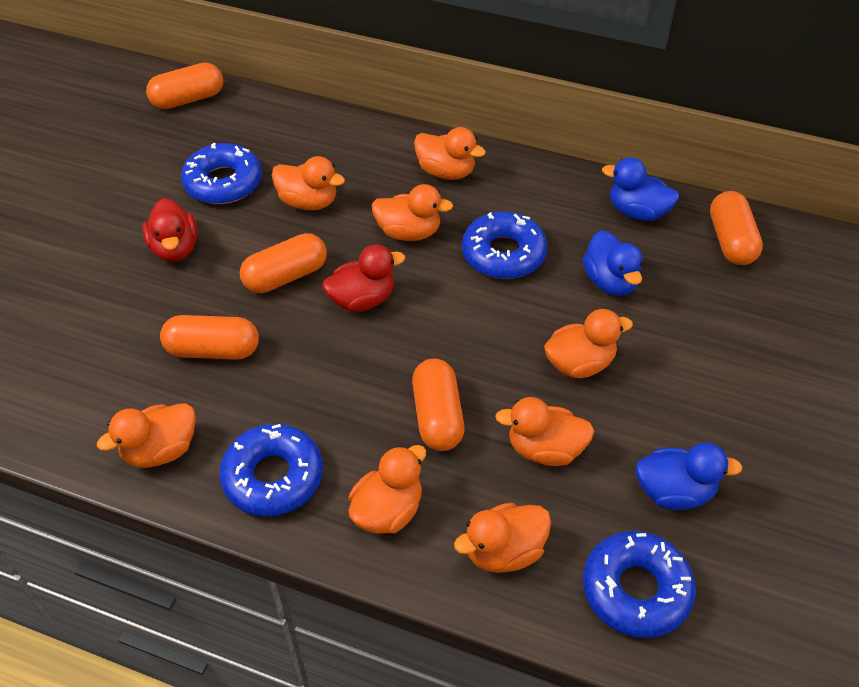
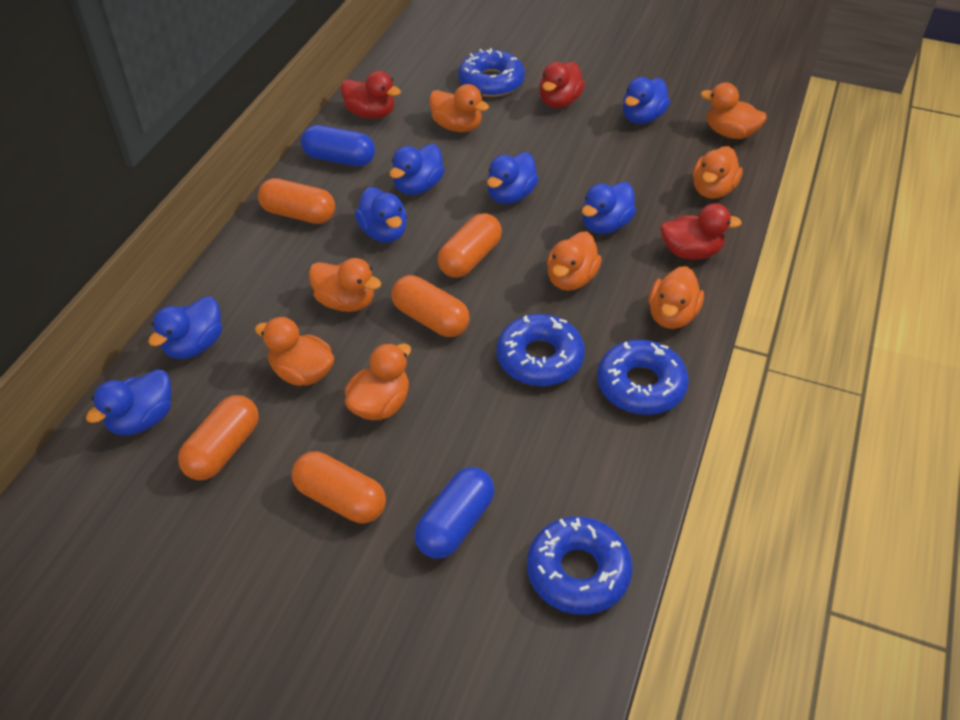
blue capsule: 0 -> 2
blue duck: 3 -> 7
red duck: 2 -> 3

